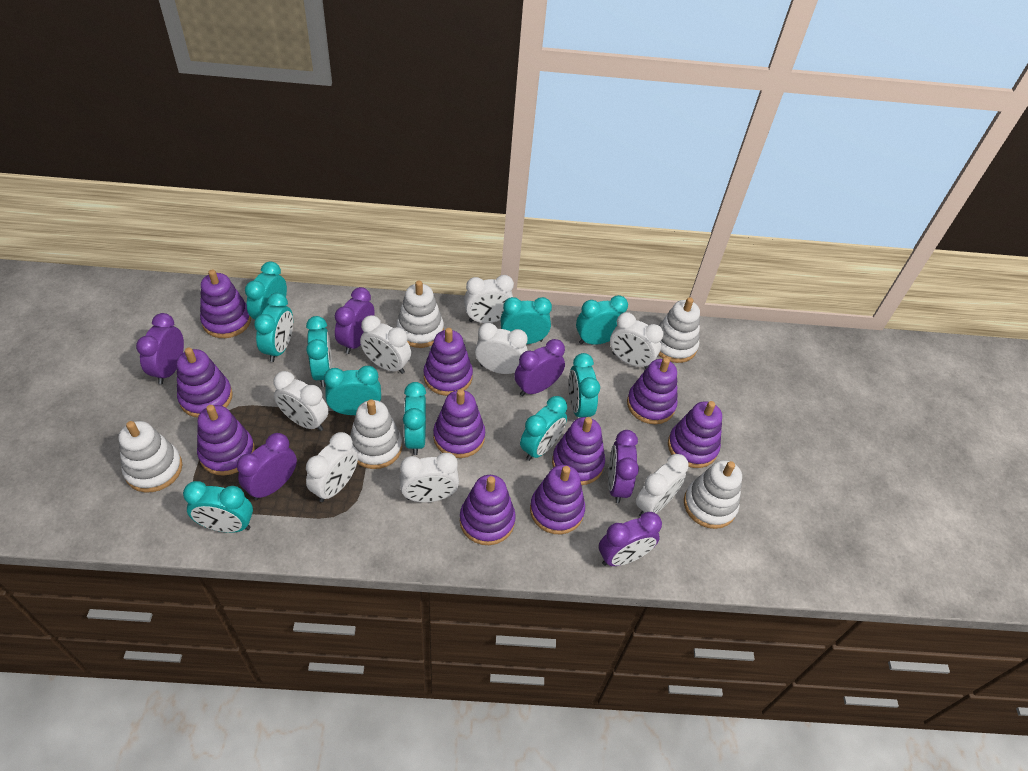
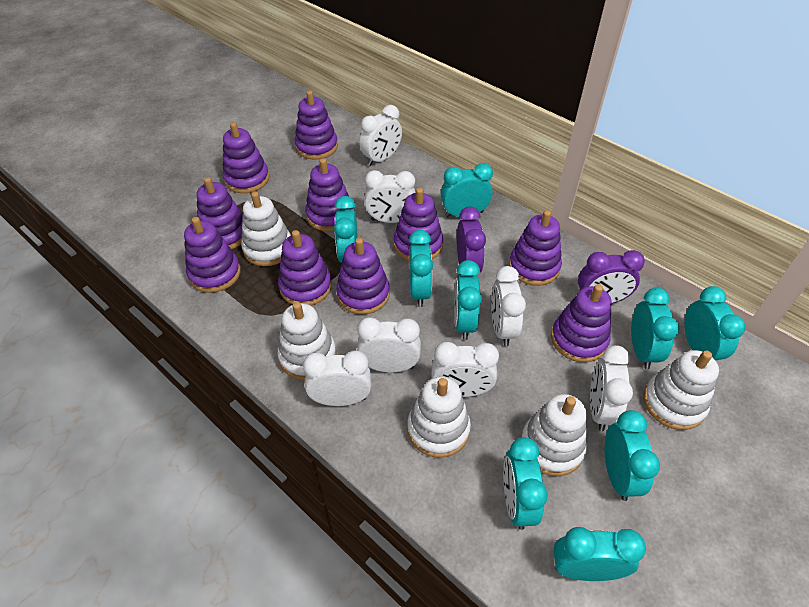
purple clock: 6 -> 2
turquoise clock: 10 -> 9
white clock: 8 -> 7

